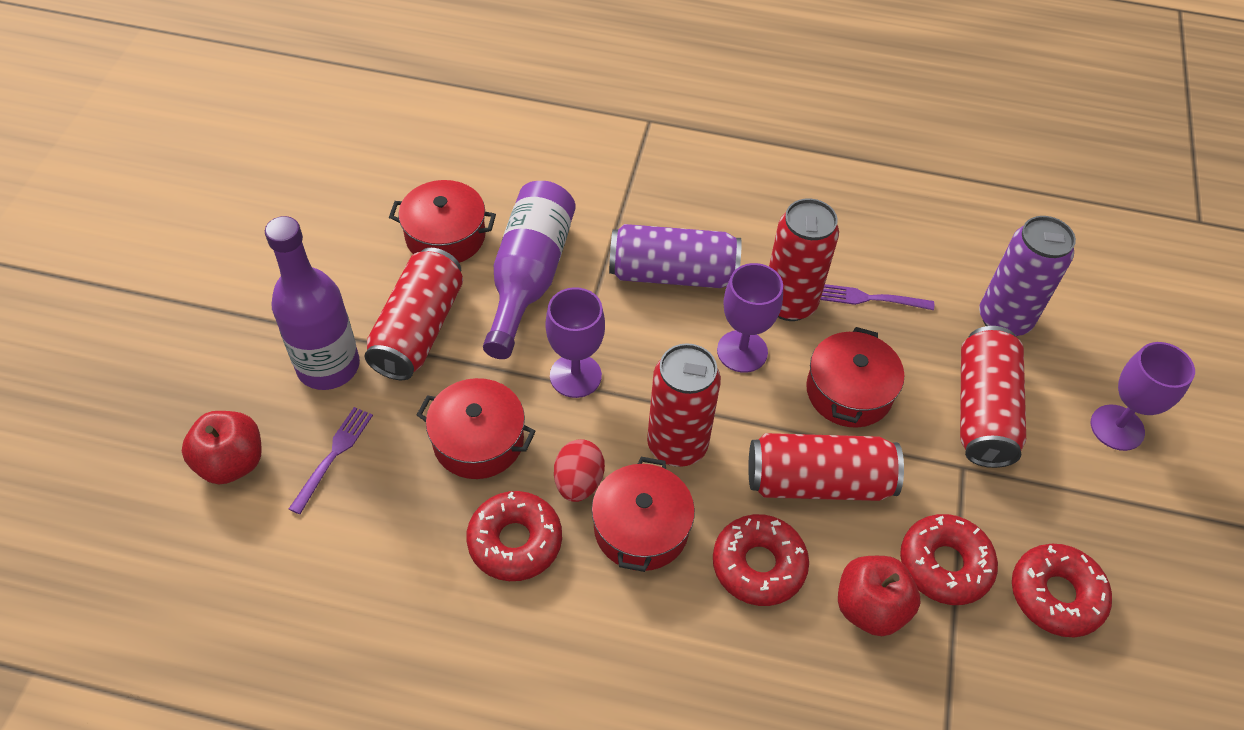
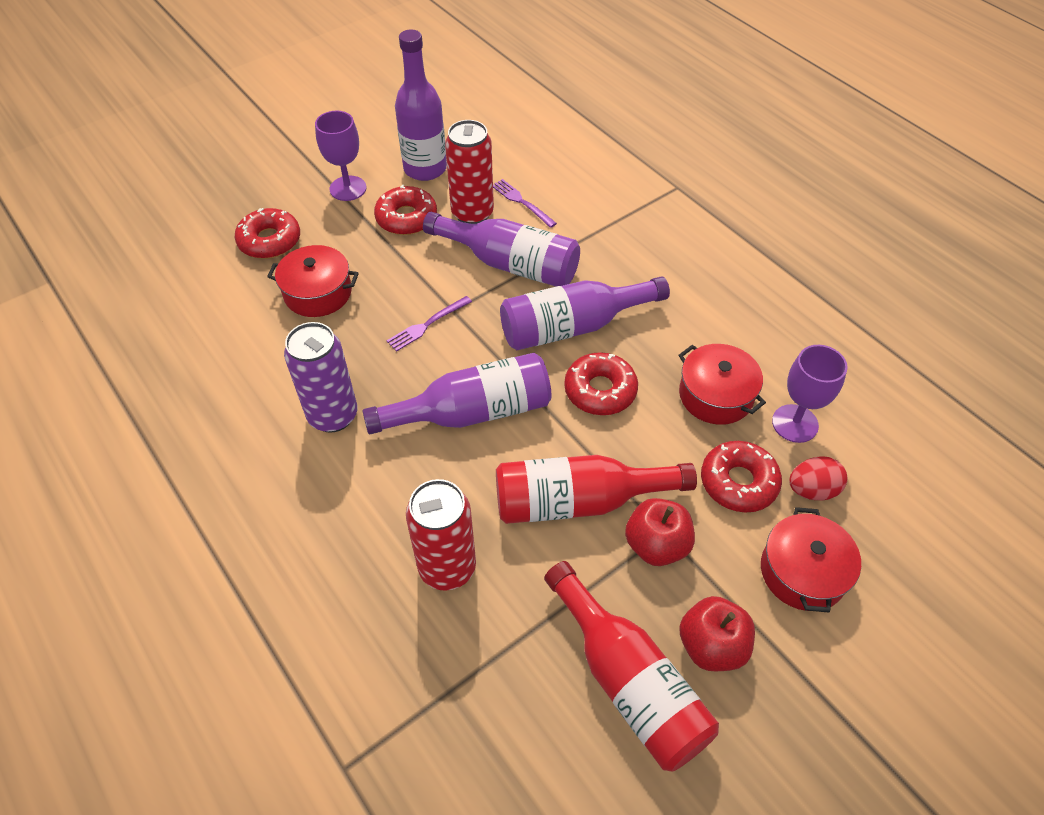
purple bottle: 2 -> 4
purple can: 2 -> 1
purple goblet: 3 -> 2
red bottle: 0 -> 2
red can: 5 -> 2
red pot: 4 -> 3

